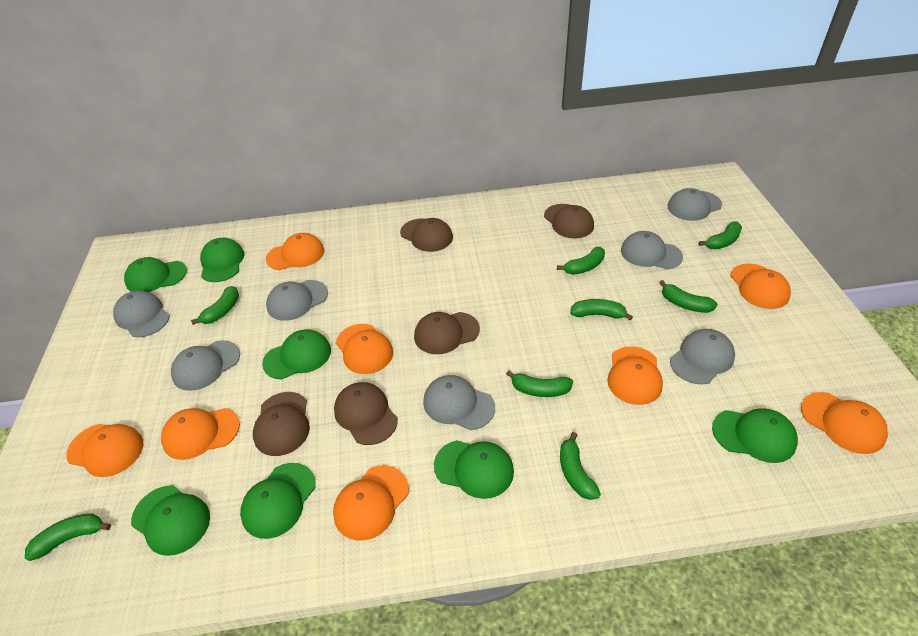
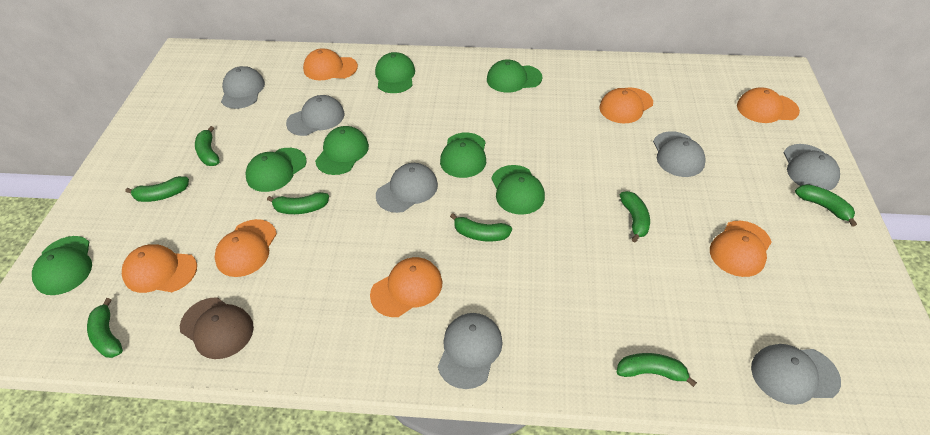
brown cap: 5 -> 1
orange cap: 8 -> 7

